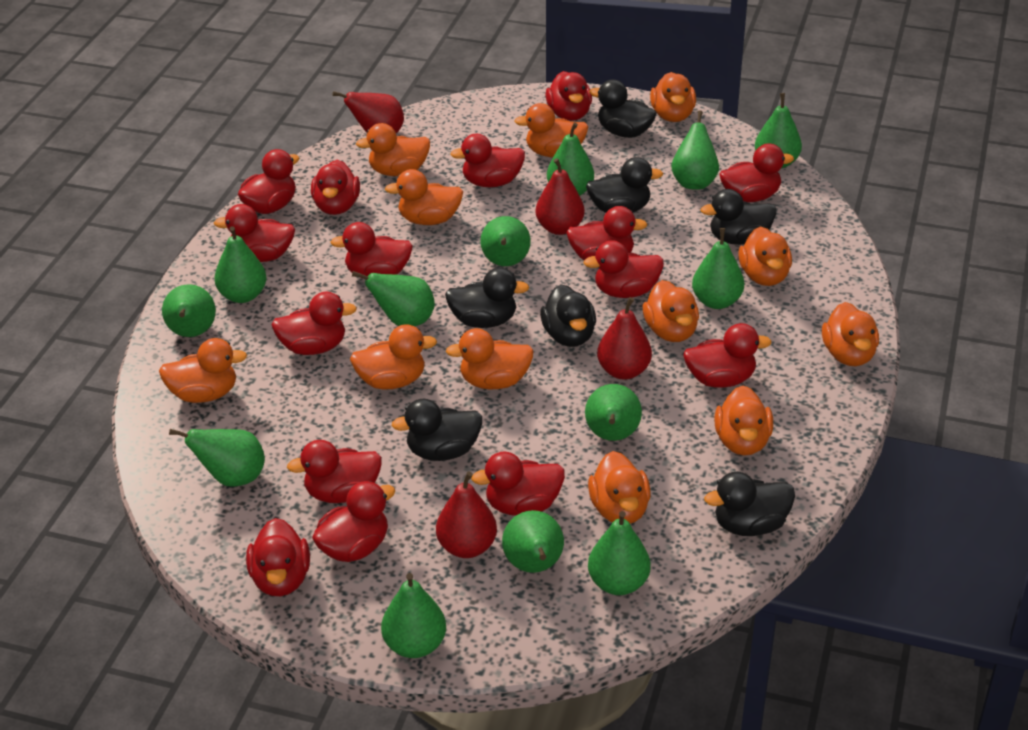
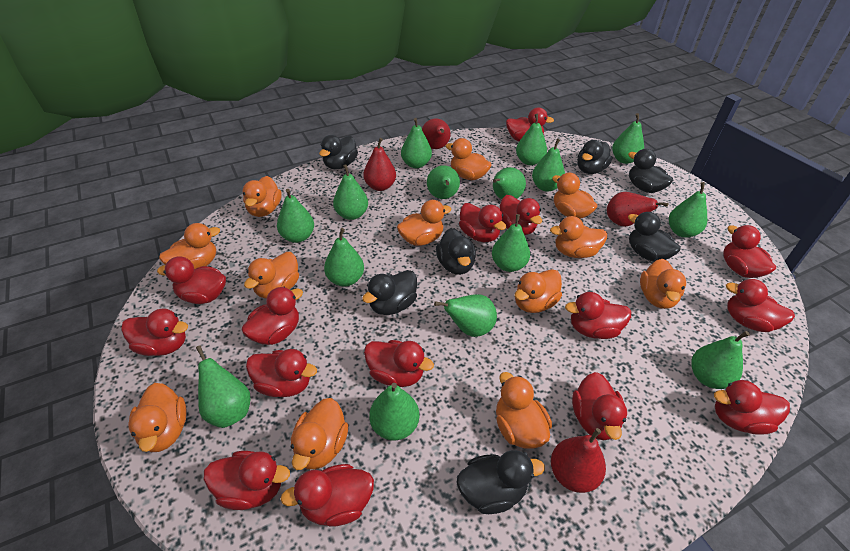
green pear: 13 -> 15

